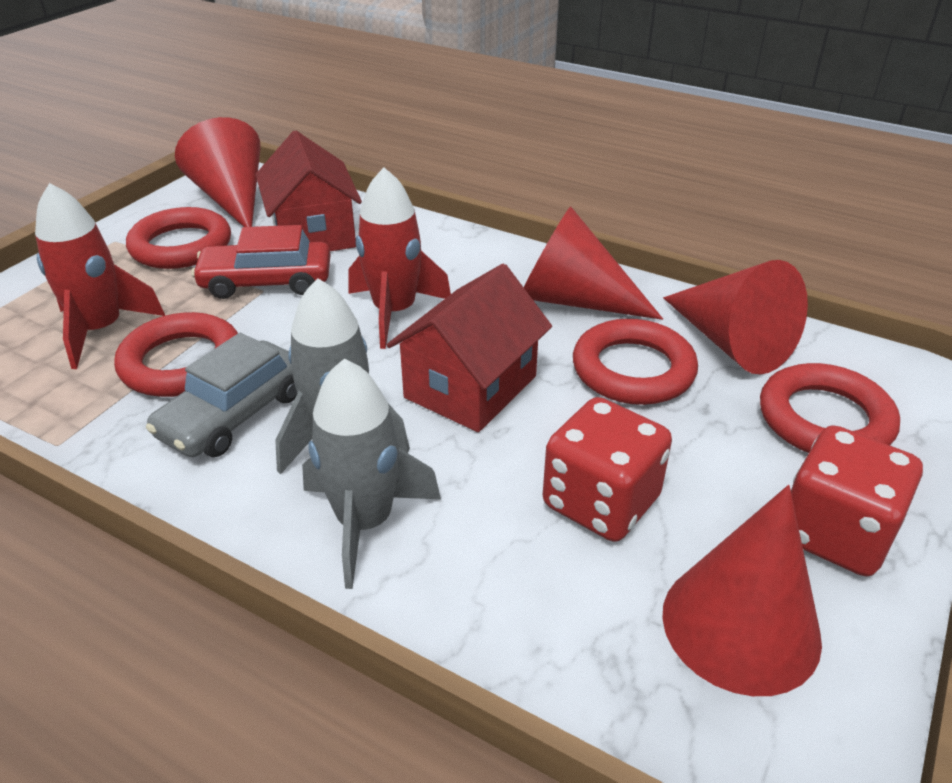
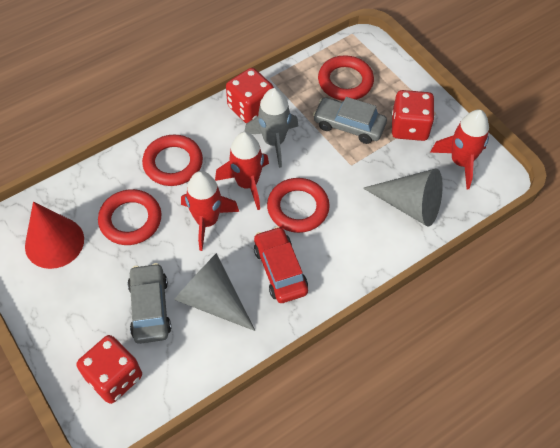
grey car: 1 -> 2
grey cone: 0 -> 2
grey rocket: 2 -> 1
red cone: 4 -> 1
red dice: 2 -> 3
red house: 2 -> 0
red rocket: 2 -> 3

